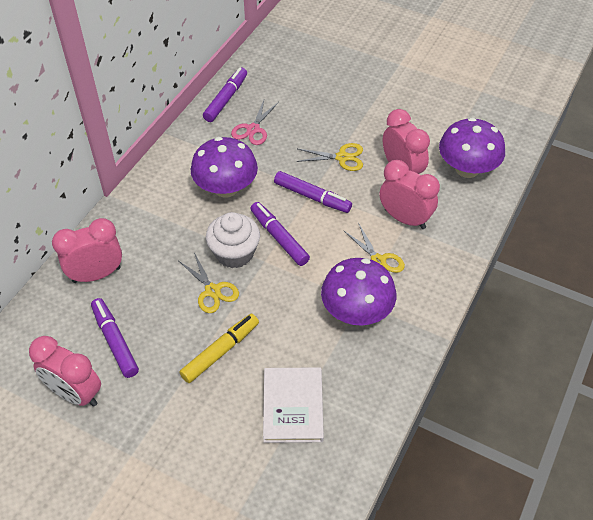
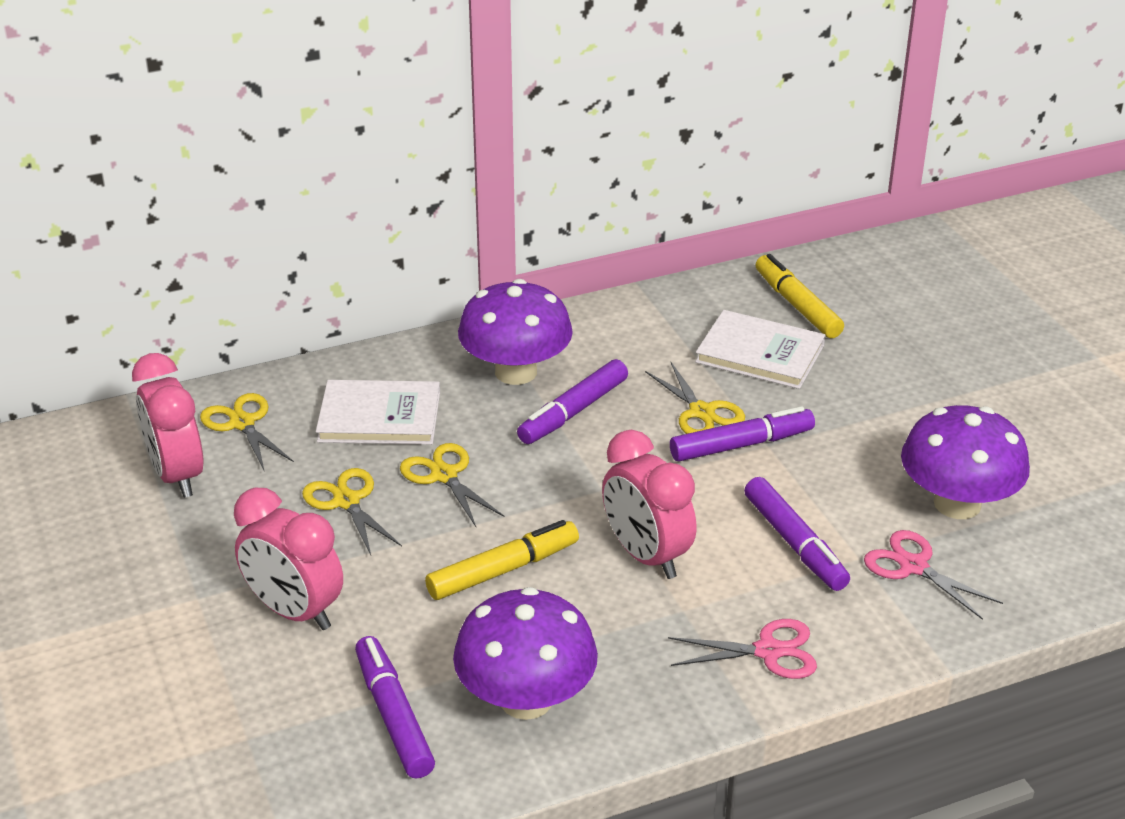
pink clock: 4 -> 3
pink scissors: 1 -> 2
white book: 1 -> 2
white cupcake: 1 -> 0
yellow marker: 1 -> 2
yellow scissors: 3 -> 4

